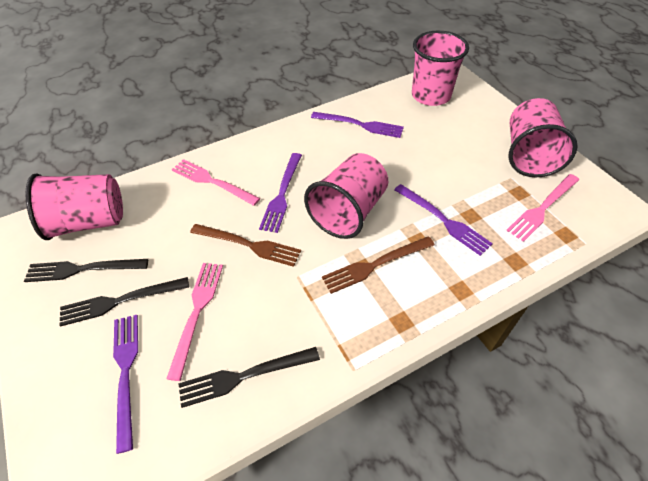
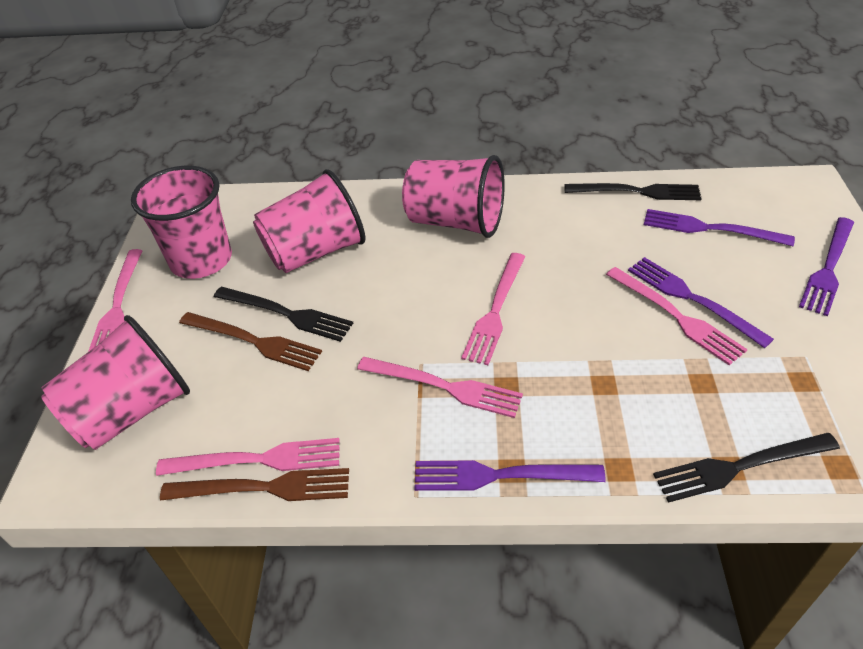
pink fork: 3 -> 5

